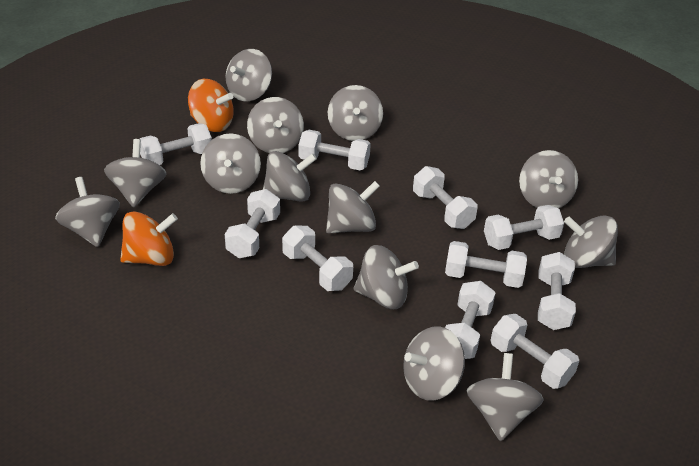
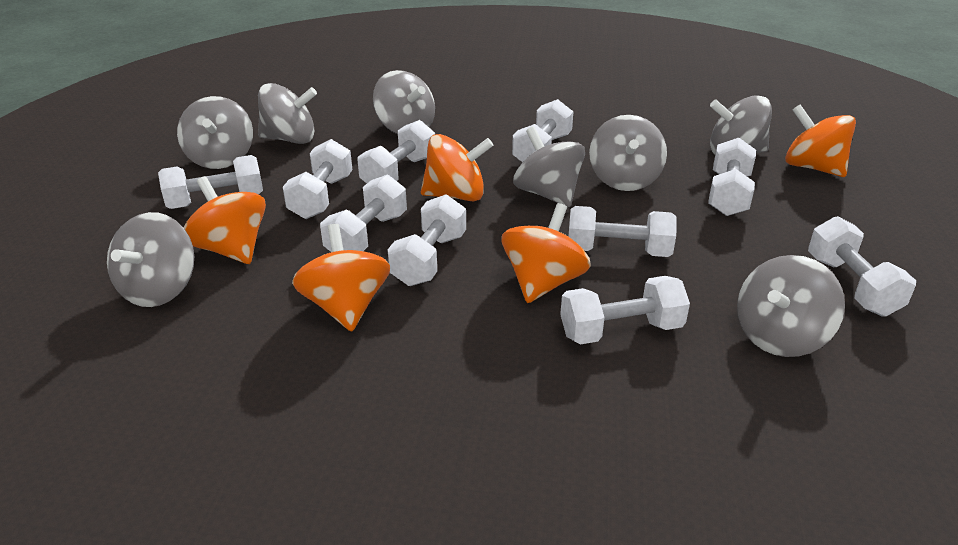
grey spinning top: 13 -> 8
orange spinning top: 2 -> 5

